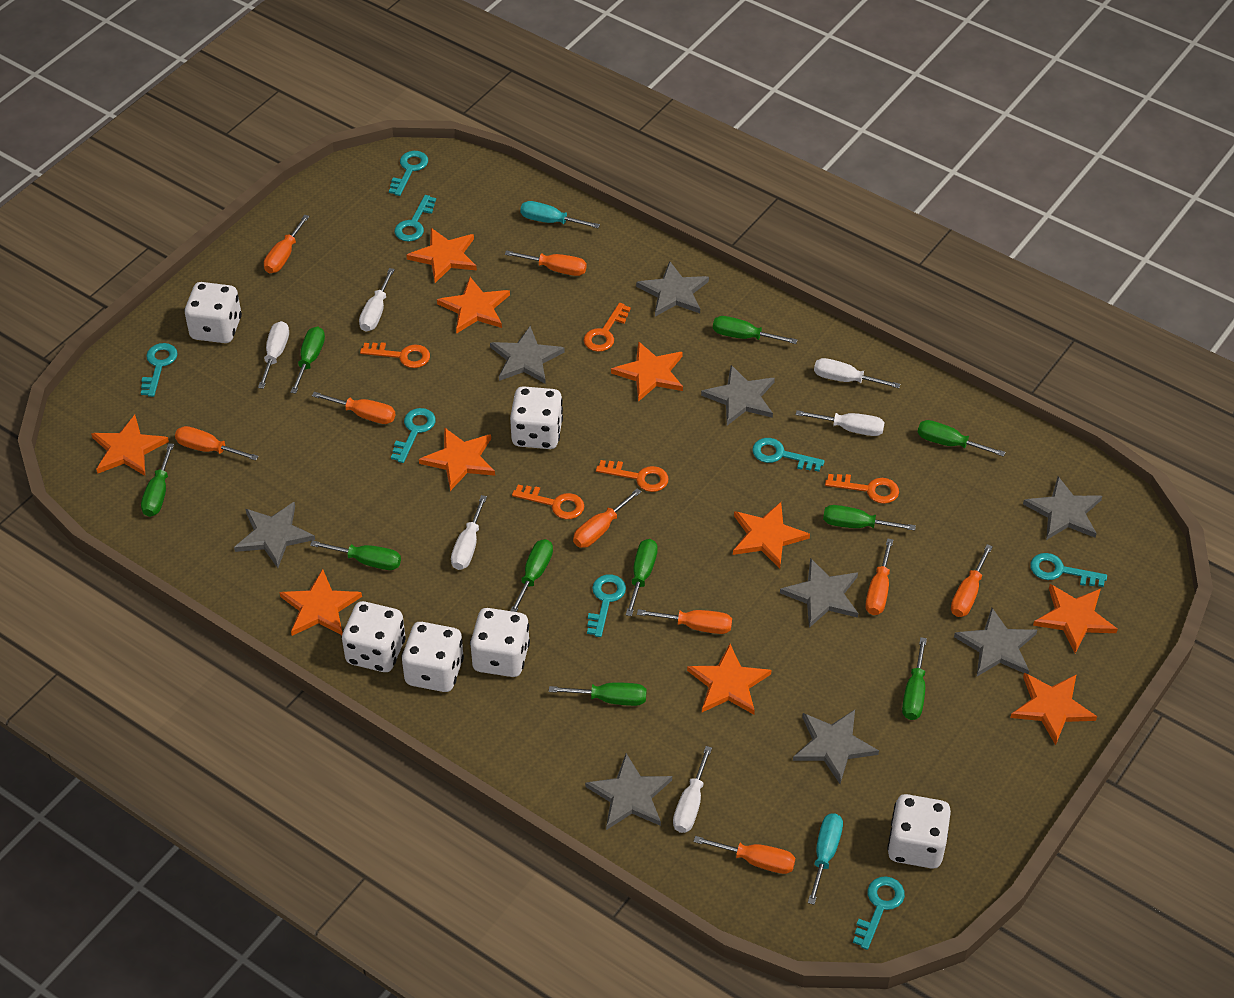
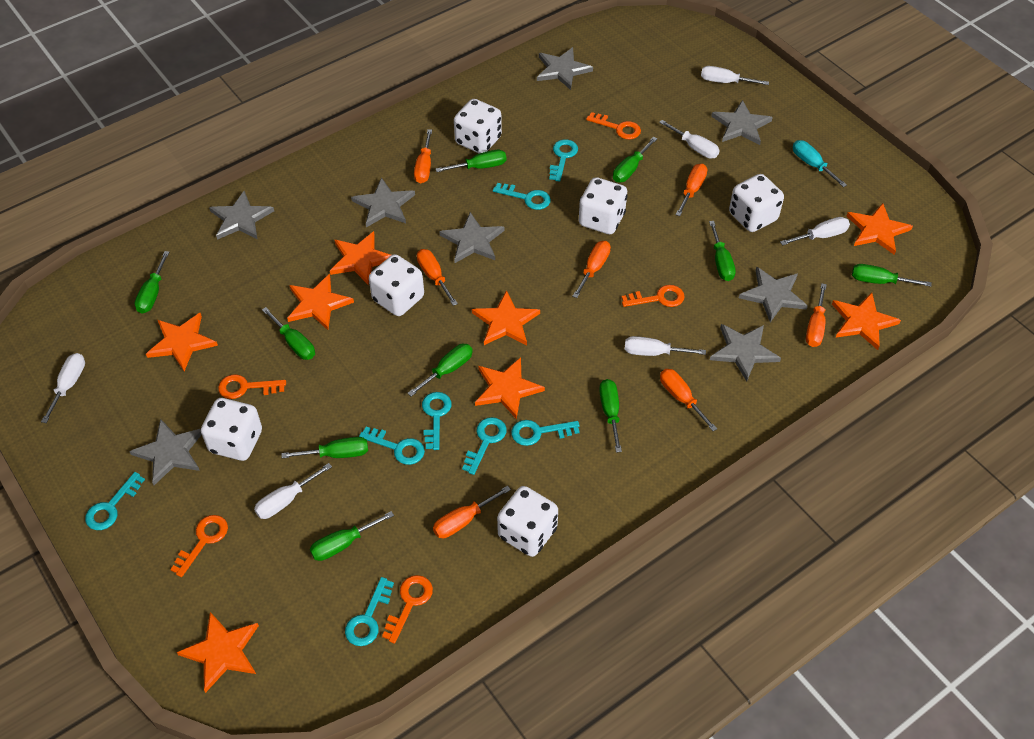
grey star: 9 -> 8
orange screwdriver: 9 -> 7
orange star: 10 -> 8
turquoise screwdriver: 2 -> 1

